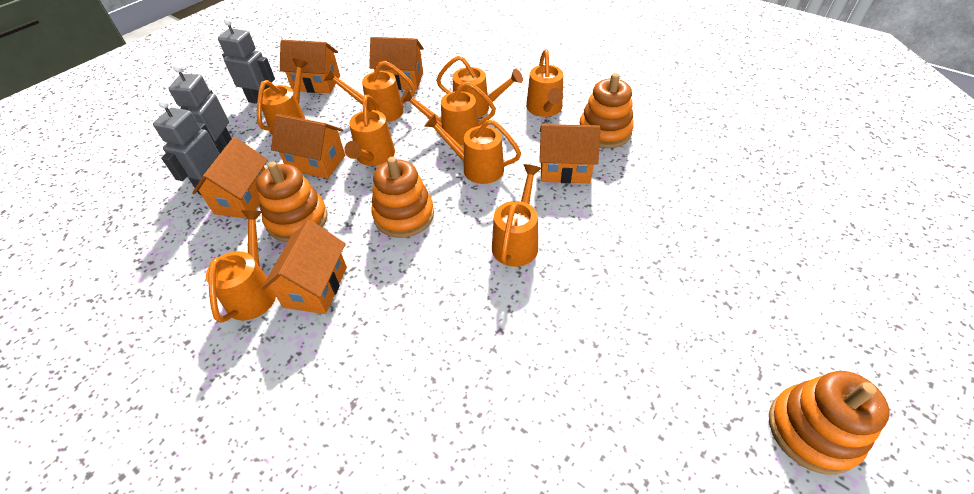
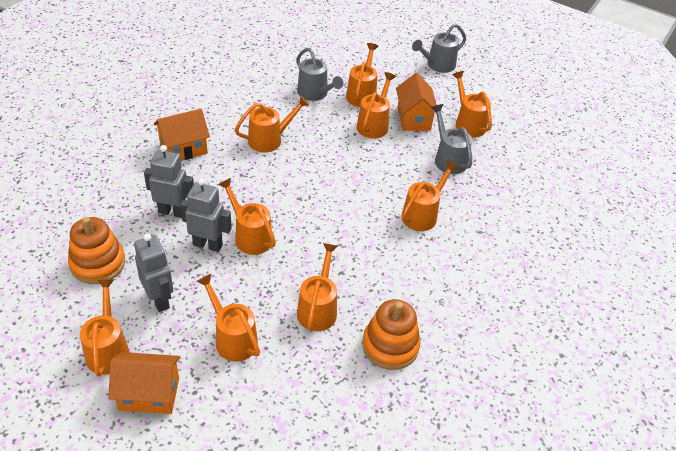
grey watering can: 0 -> 3
orange house: 6 -> 3
orange stacking toy: 4 -> 2

